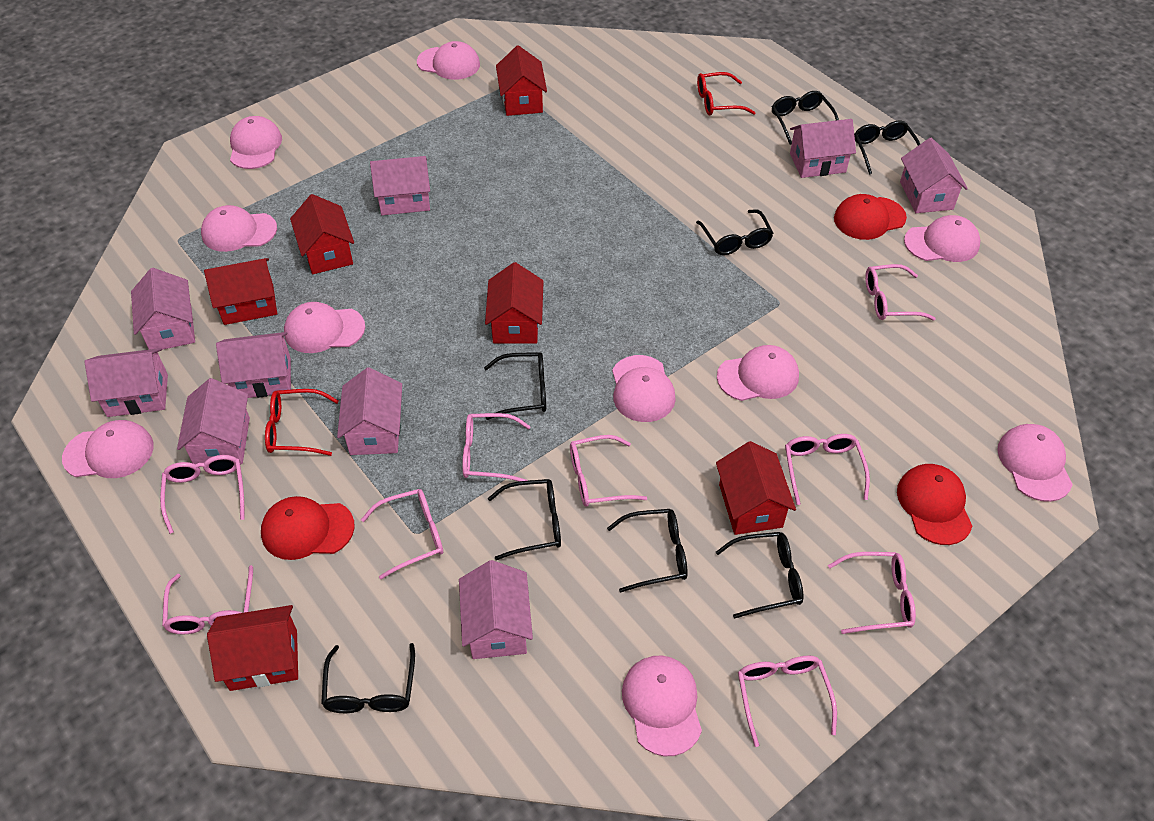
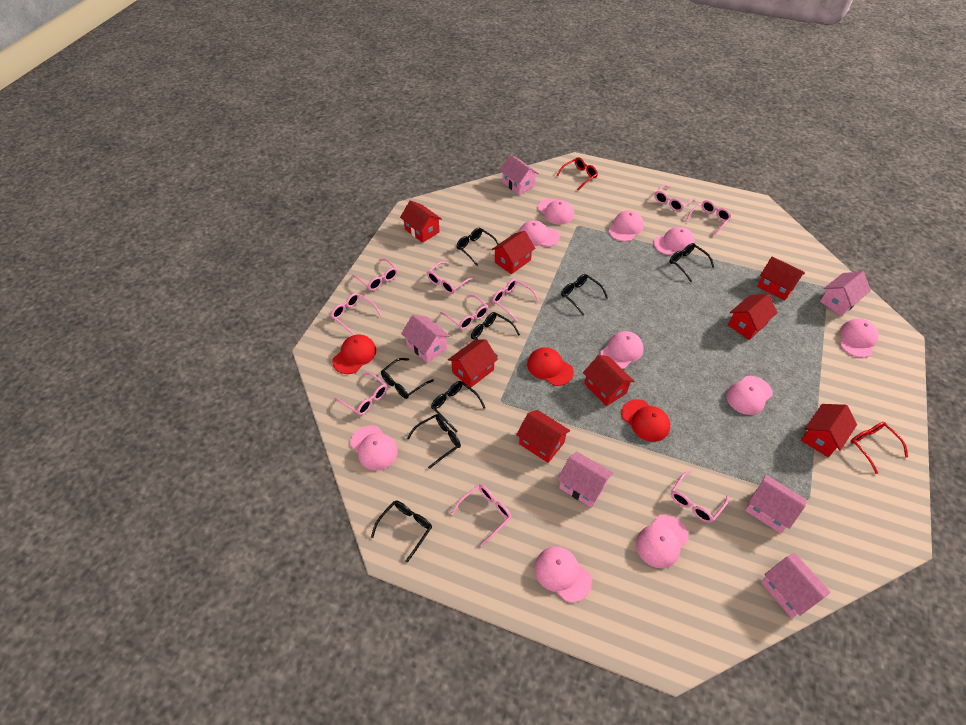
pink glasses: 9 -> 10
pink house: 9 -> 6
red house: 6 -> 8

